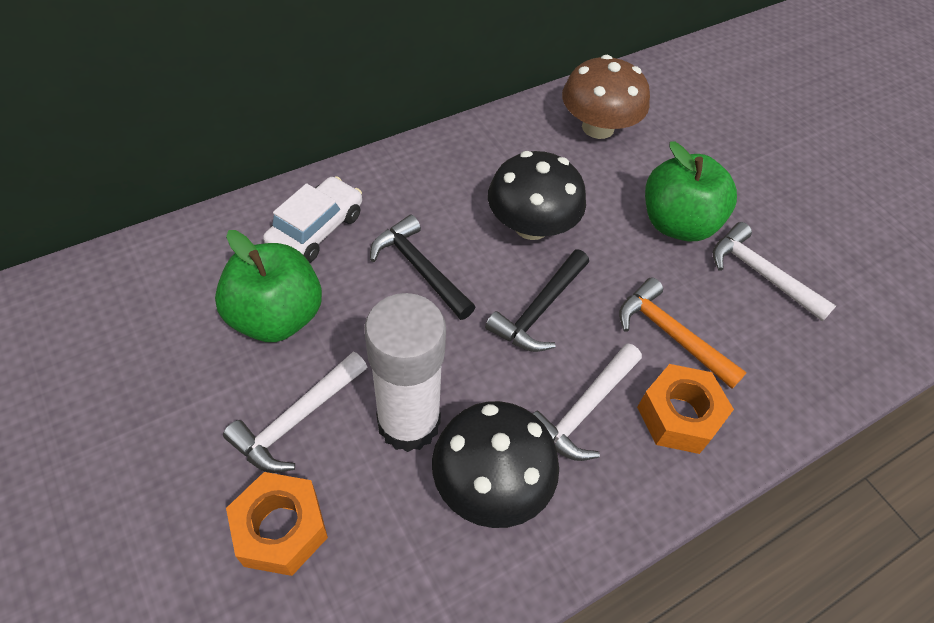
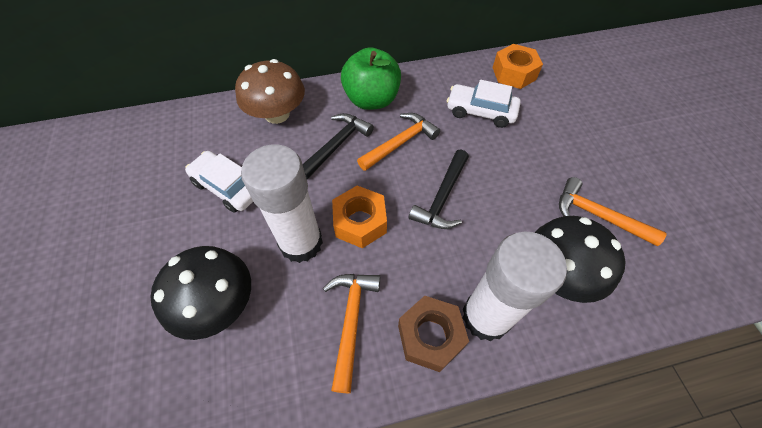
brown nut: 0 -> 1
green apple: 2 -> 1
orange hammer: 1 -> 3
white car: 1 -> 2
white glue stick: 1 -> 2
white hammer: 3 -> 0

